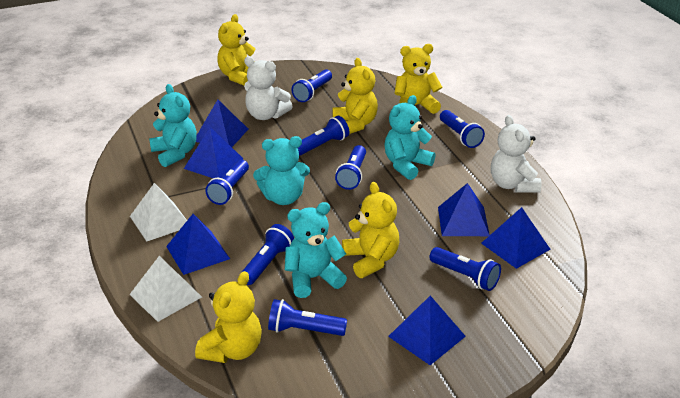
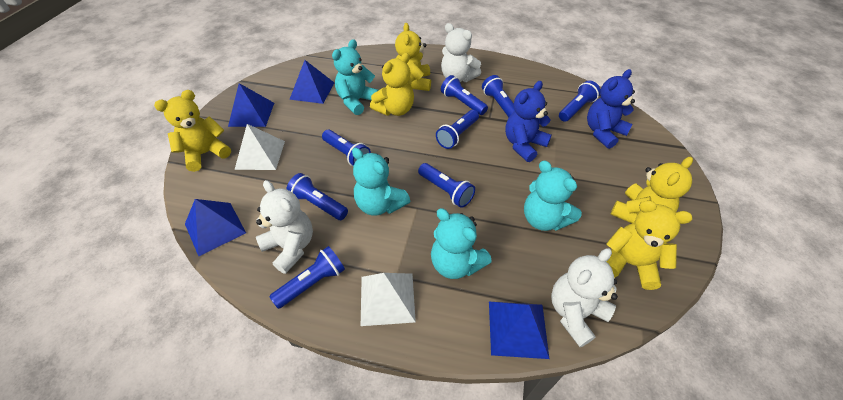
blue pyramid: 6 -> 4
blue teddy bear: 0 -> 2
white teddy bear: 2 -> 3

